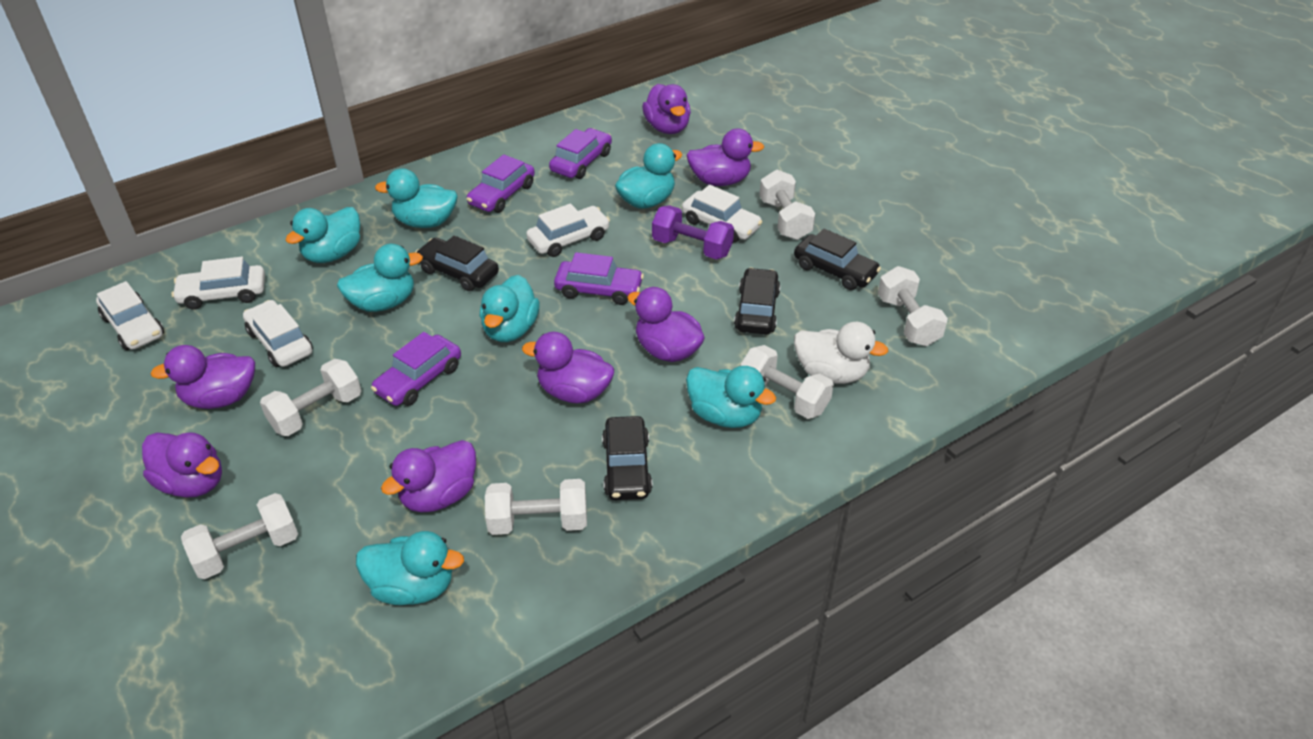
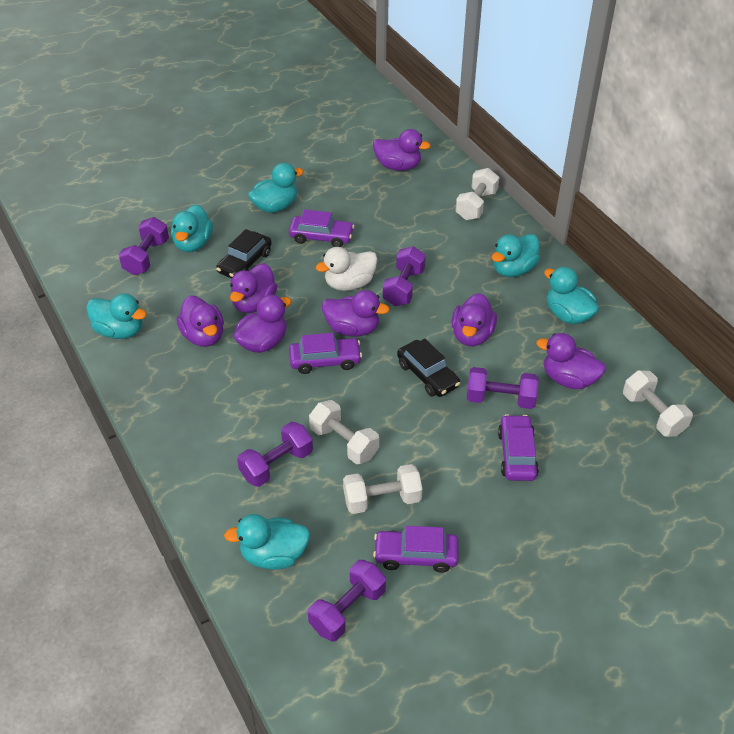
black car: 4 -> 2
purple dumbbell: 1 -> 5
turquoise duck: 7 -> 6
white car: 5 -> 0
white dumbbell: 6 -> 4

